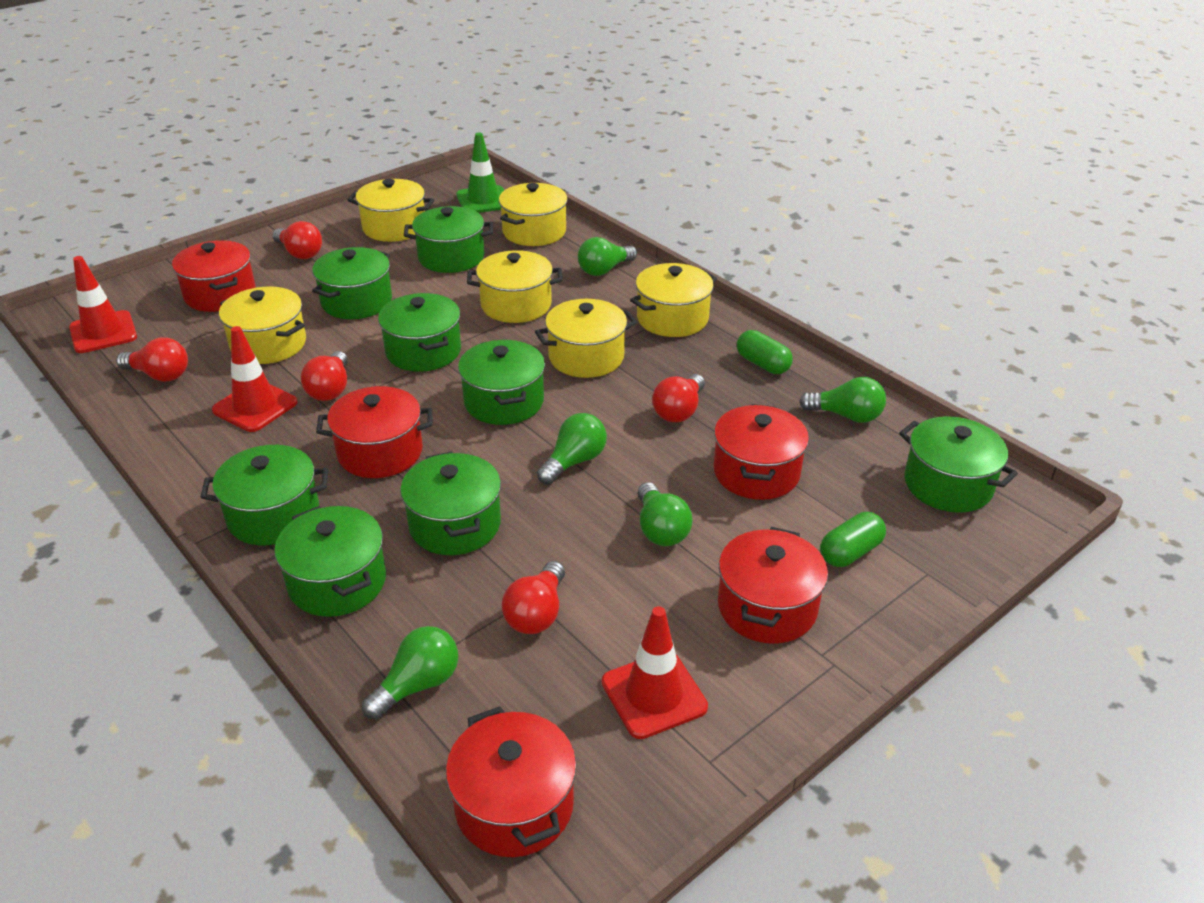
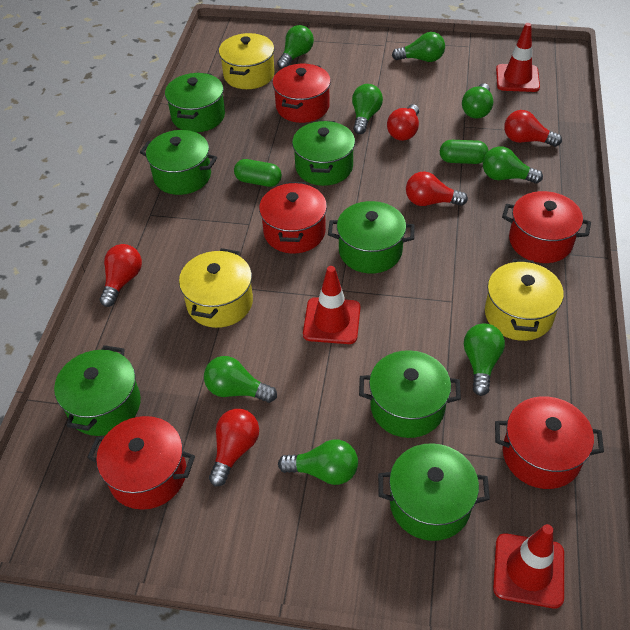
green light bulb: 5 -> 8
green pot: 8 -> 7
green traffic cone: 1 -> 0
yellow pot: 6 -> 3

